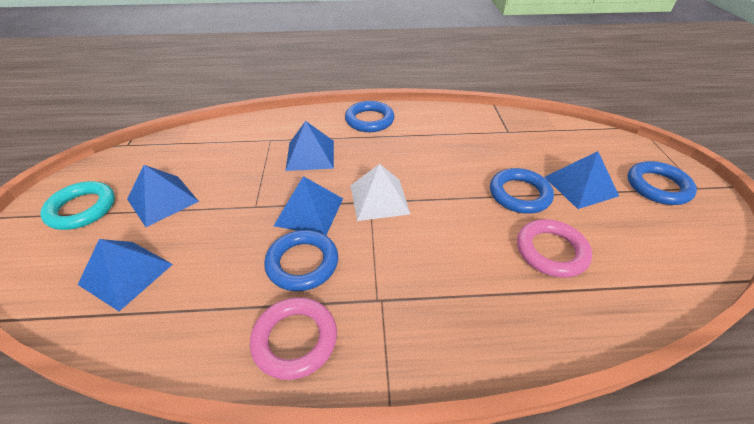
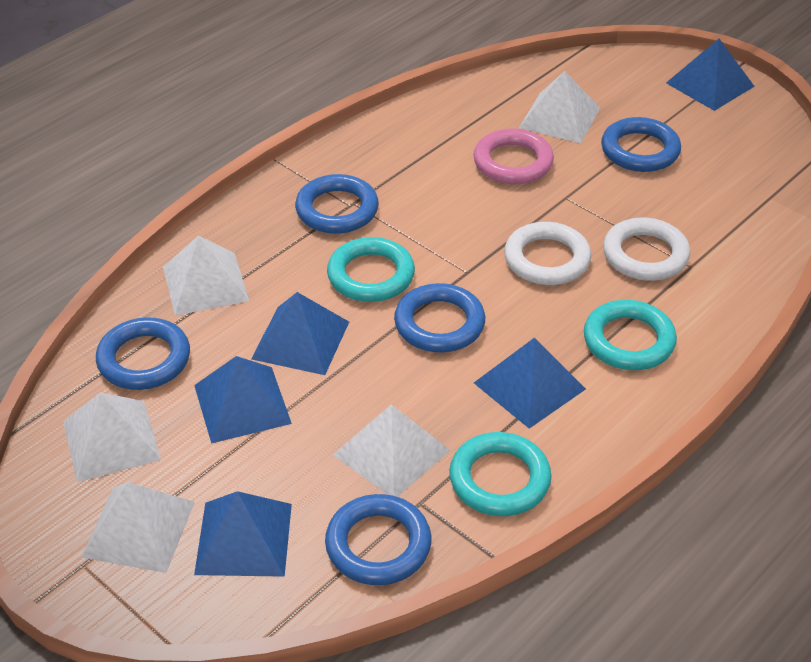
blue ring: 4 -> 5
pink ring: 2 -> 1
turquoise ring: 1 -> 3
white pyramid: 1 -> 5
white ring: 0 -> 2

